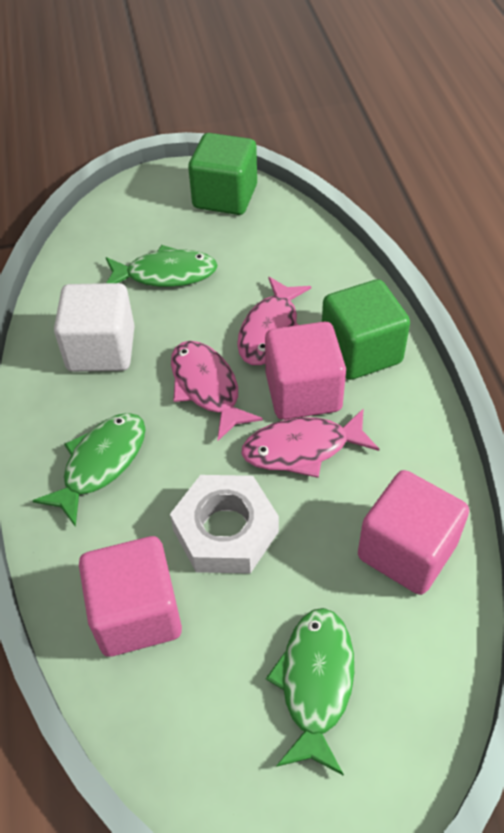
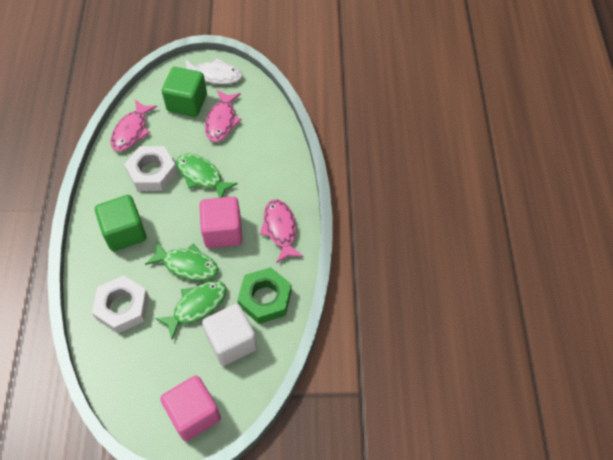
green nut: 0 -> 1
pink cube: 3 -> 2
white fish: 0 -> 1
white nut: 1 -> 2

